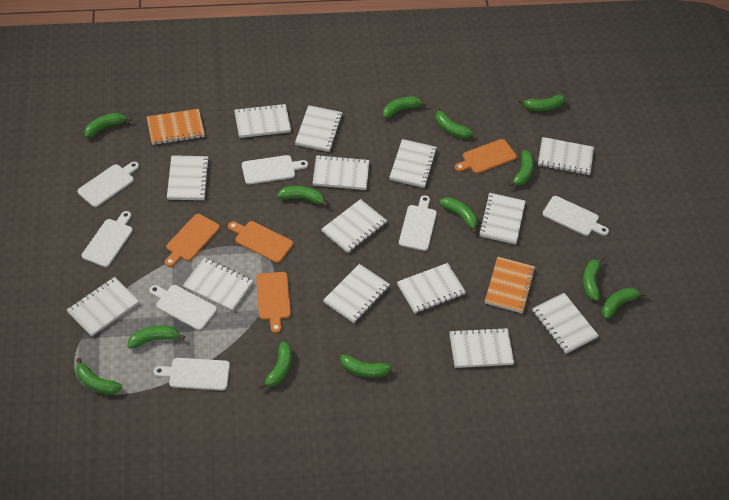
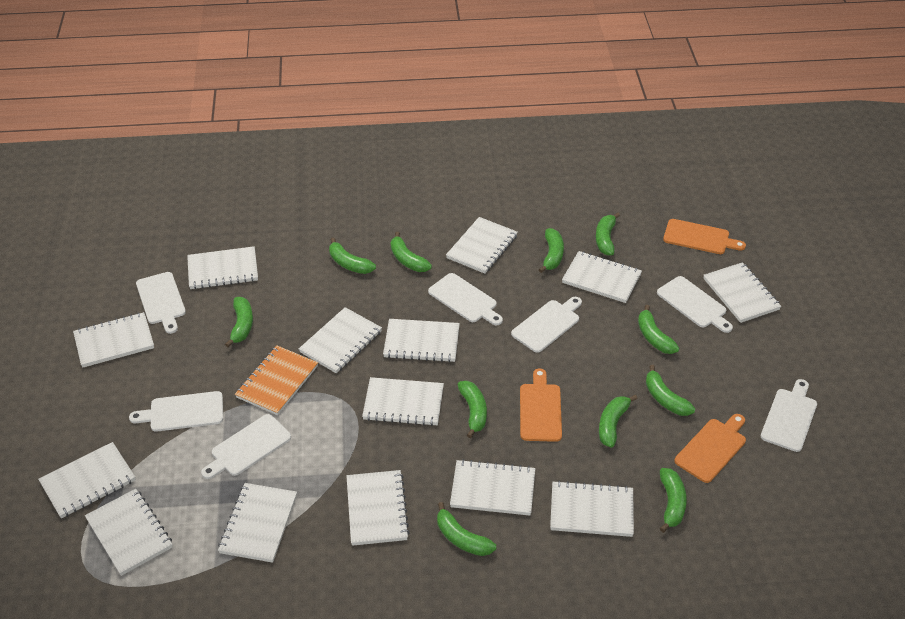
green banana: 13 -> 11
orange cutting board: 4 -> 3
orange notebook: 2 -> 1

